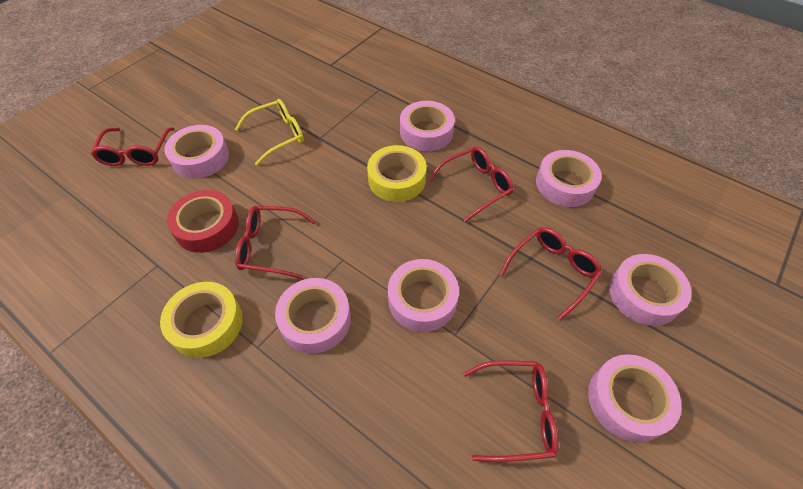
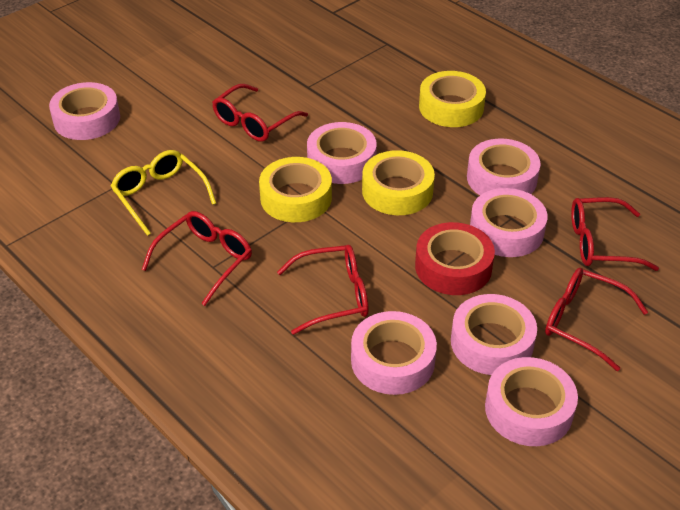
yellow tape: 2 -> 3

